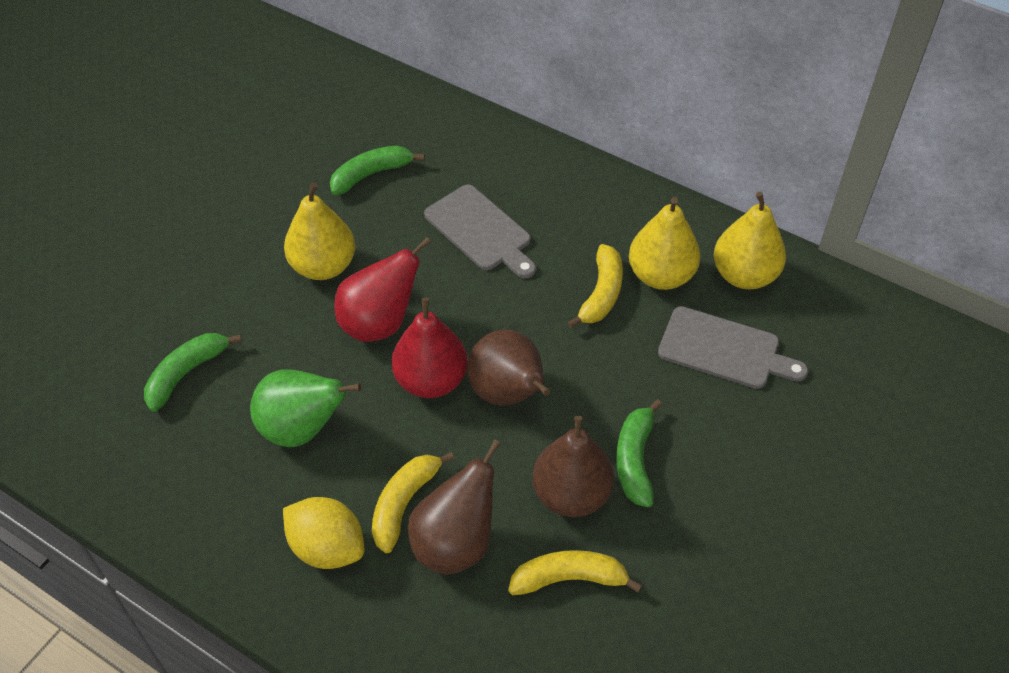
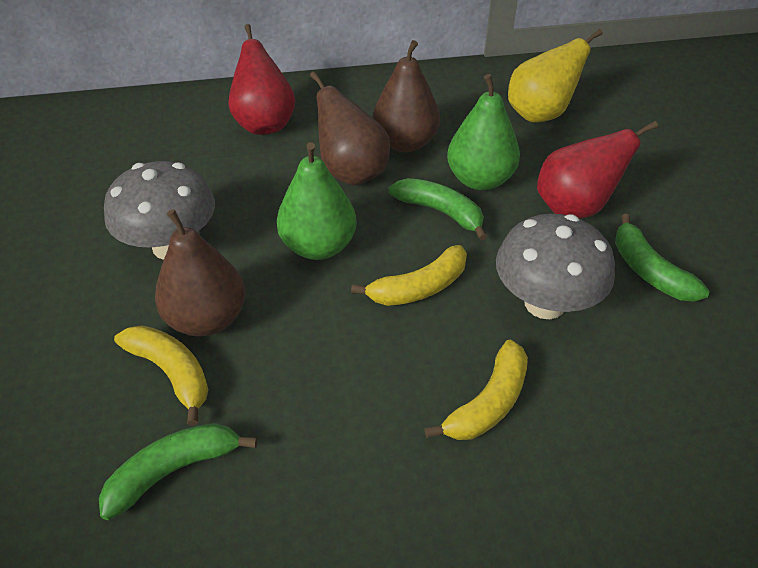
green pear: 1 -> 2
grey cutting board: 2 -> 0
grey mushroom: 0 -> 2
yellow lemon: 1 -> 0
yellow pear: 3 -> 1

